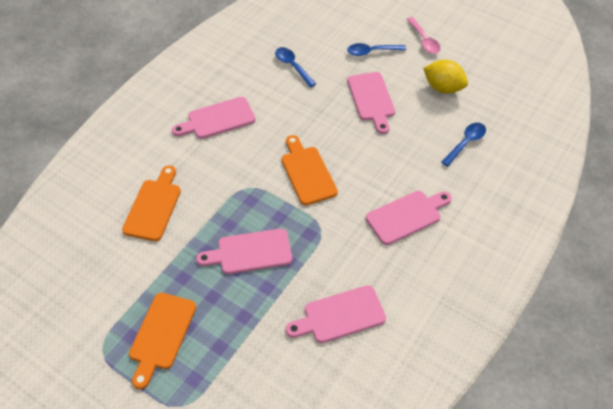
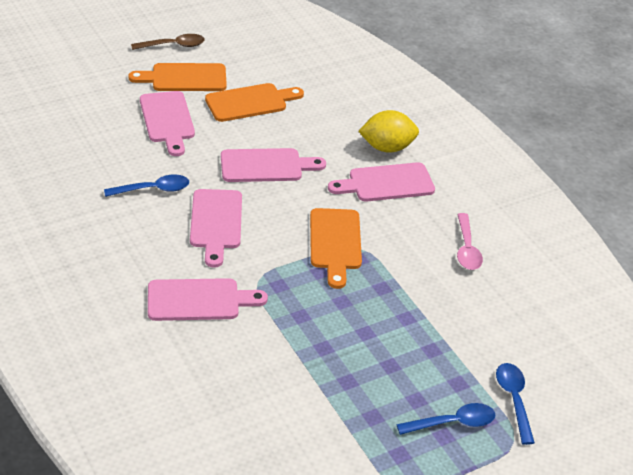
brown spoon: 0 -> 1

